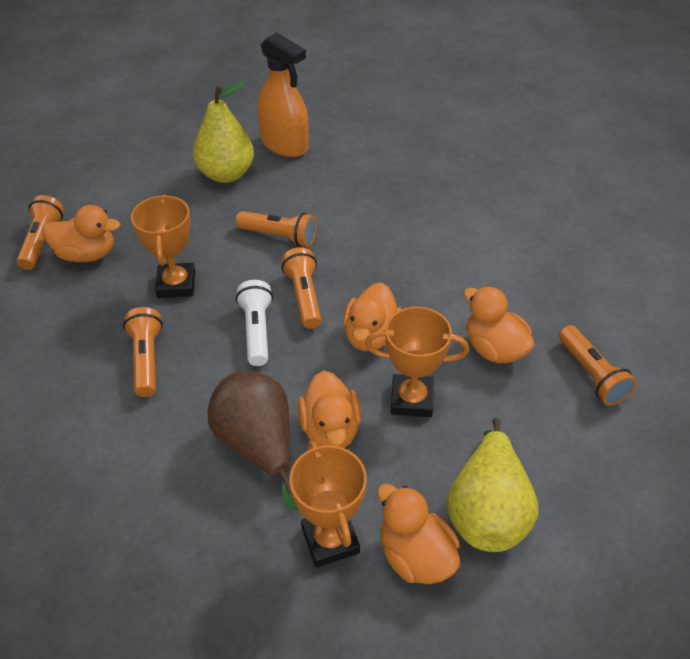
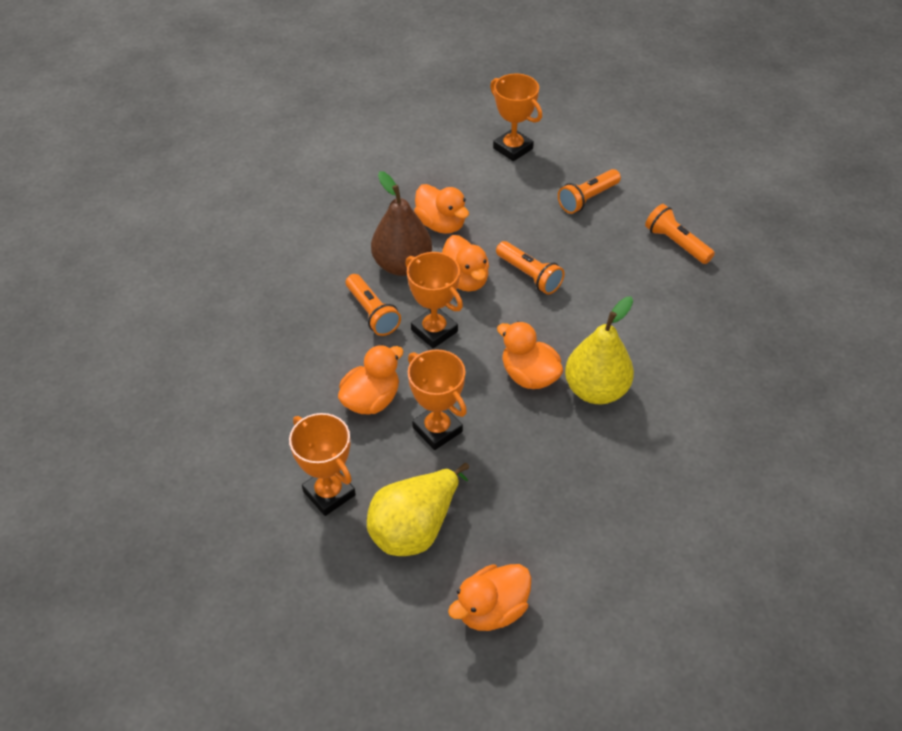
orange flashlight: 5 -> 4
orange spray bottle: 1 -> 0
orange trophy: 3 -> 4
white flashlight: 1 -> 0

